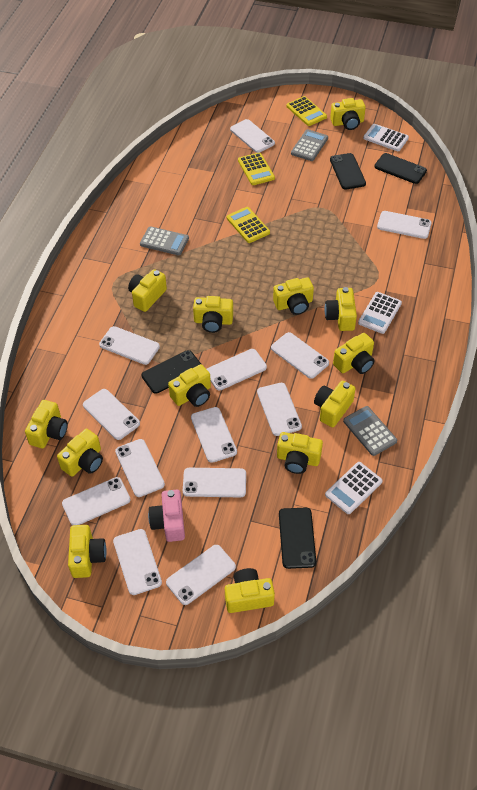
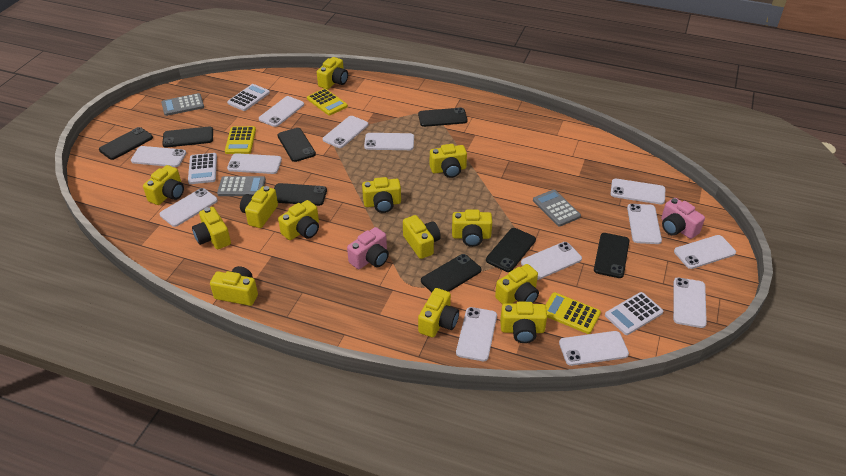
black phone: 4 -> 8
pink camera: 1 -> 2

